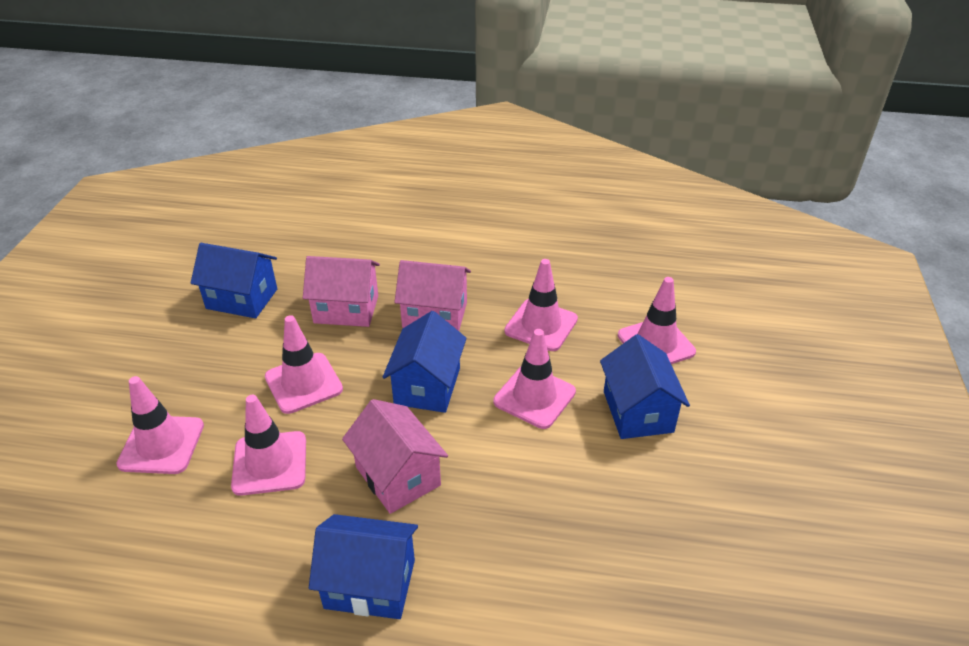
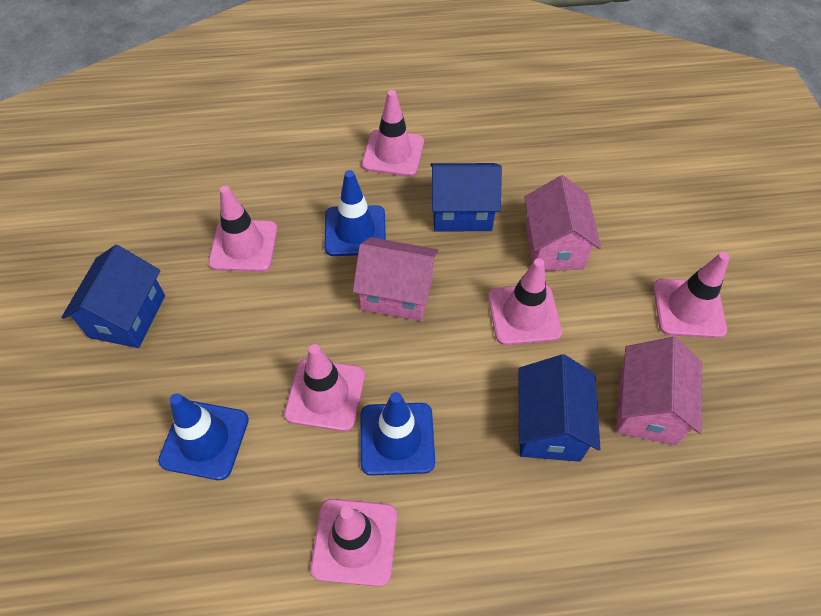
blue house: 4 -> 3
blue traffic cone: 0 -> 3

